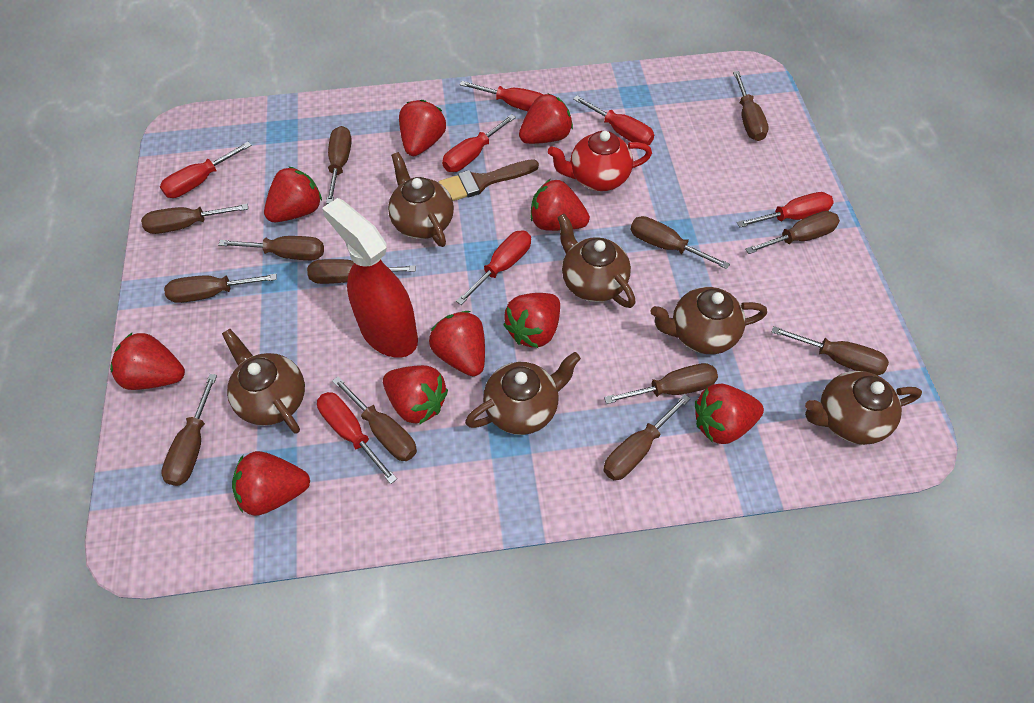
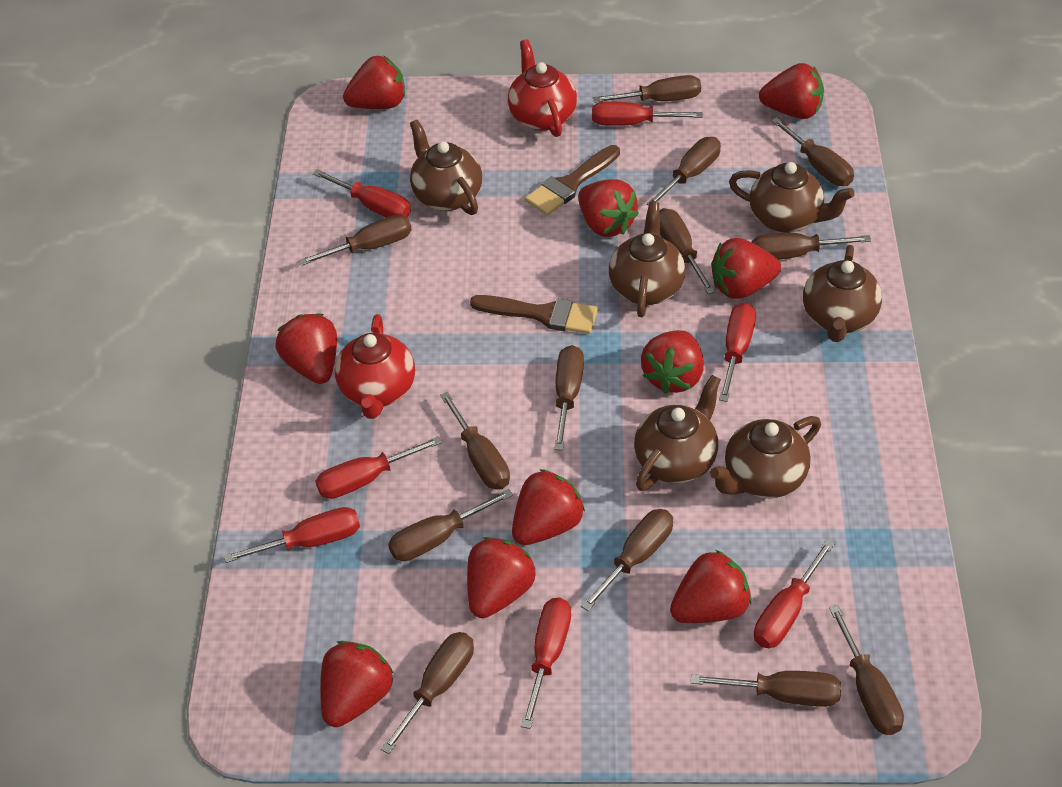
brown brush: 1 -> 2
red spray bottle: 1 -> 0
red teapot: 1 -> 2

